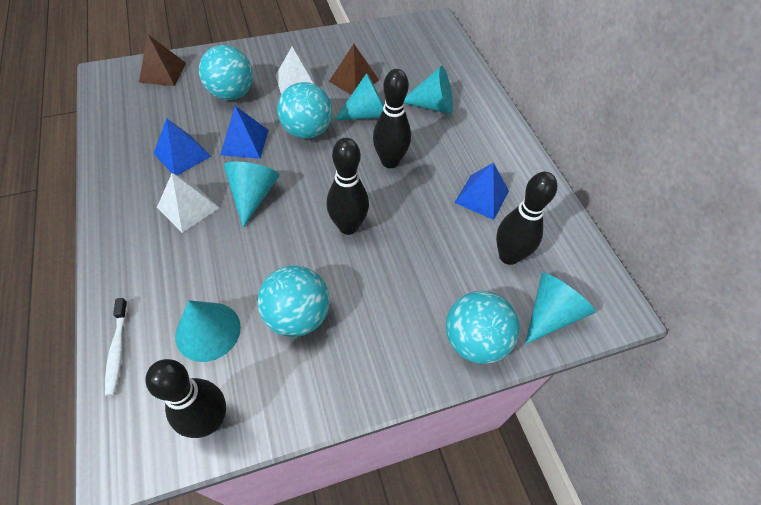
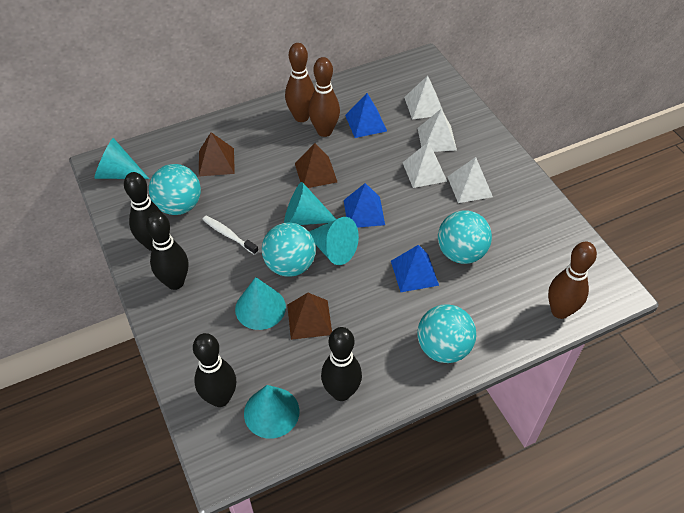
brown bowling pin: 0 -> 3
brown pyramid: 2 -> 3
white pyramid: 2 -> 4

